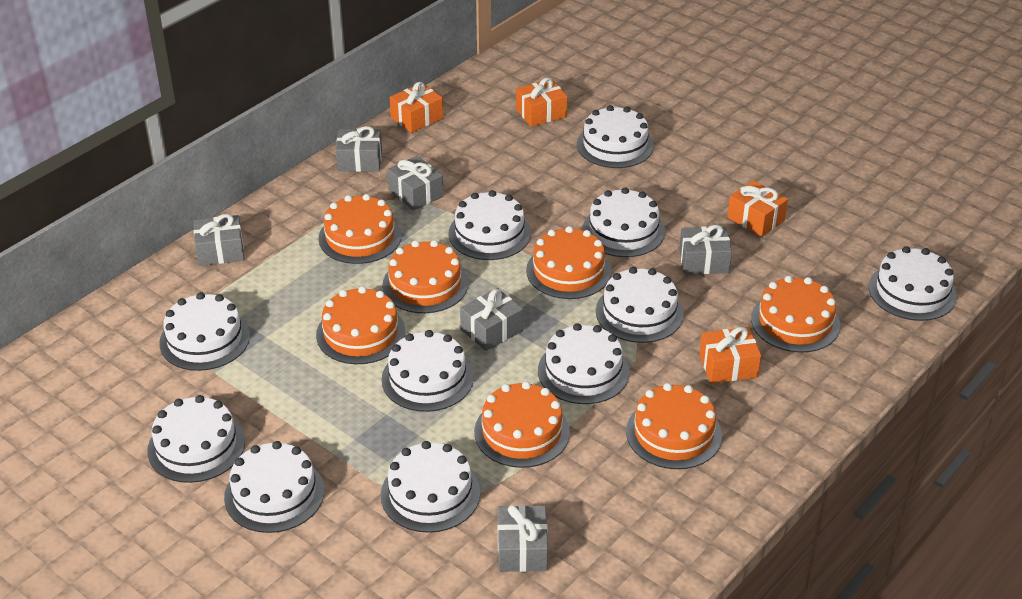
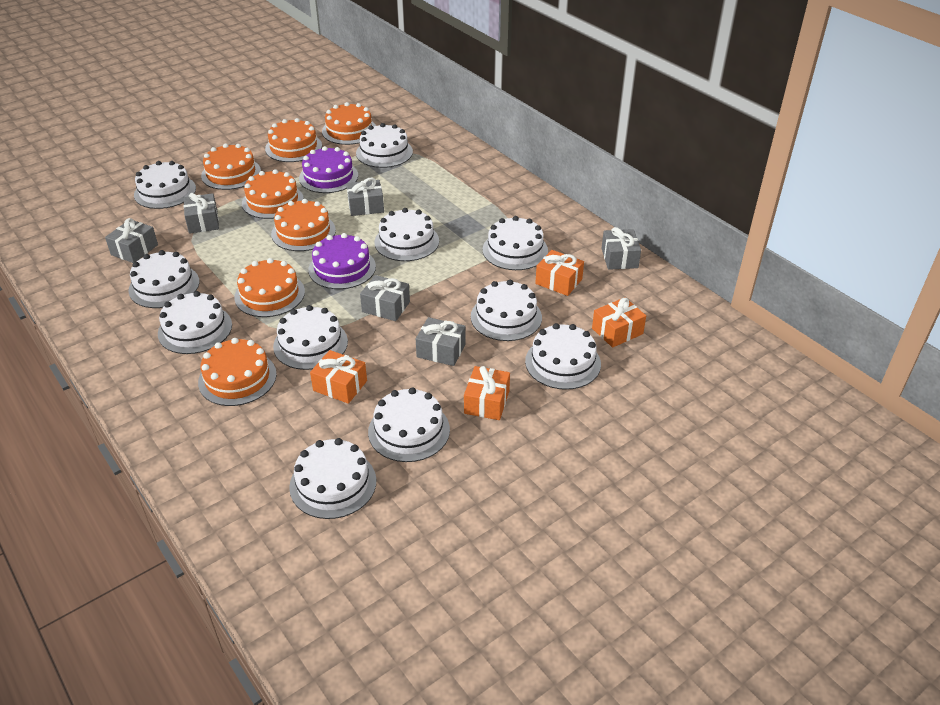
purple cake: 0 -> 2

